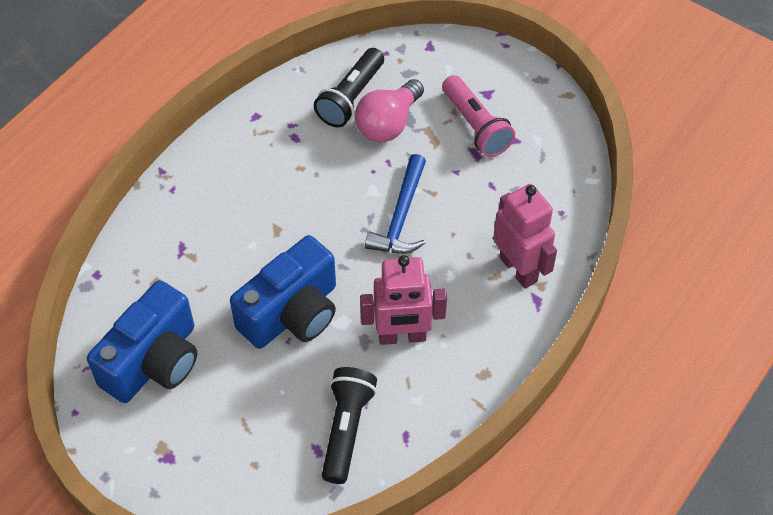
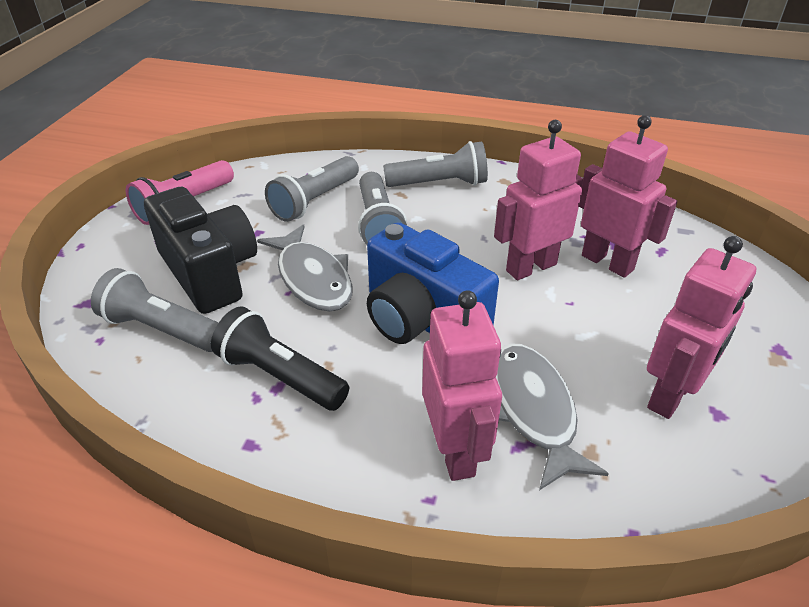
black camera: 0 -> 1
black flashlight: 2 -> 1
blue camera: 2 -> 1
blue hammer: 1 -> 0
grey fish: 0 -> 2
grey flashlight: 0 -> 4
pink light bulb: 1 -> 0
pink robot: 2 -> 4

